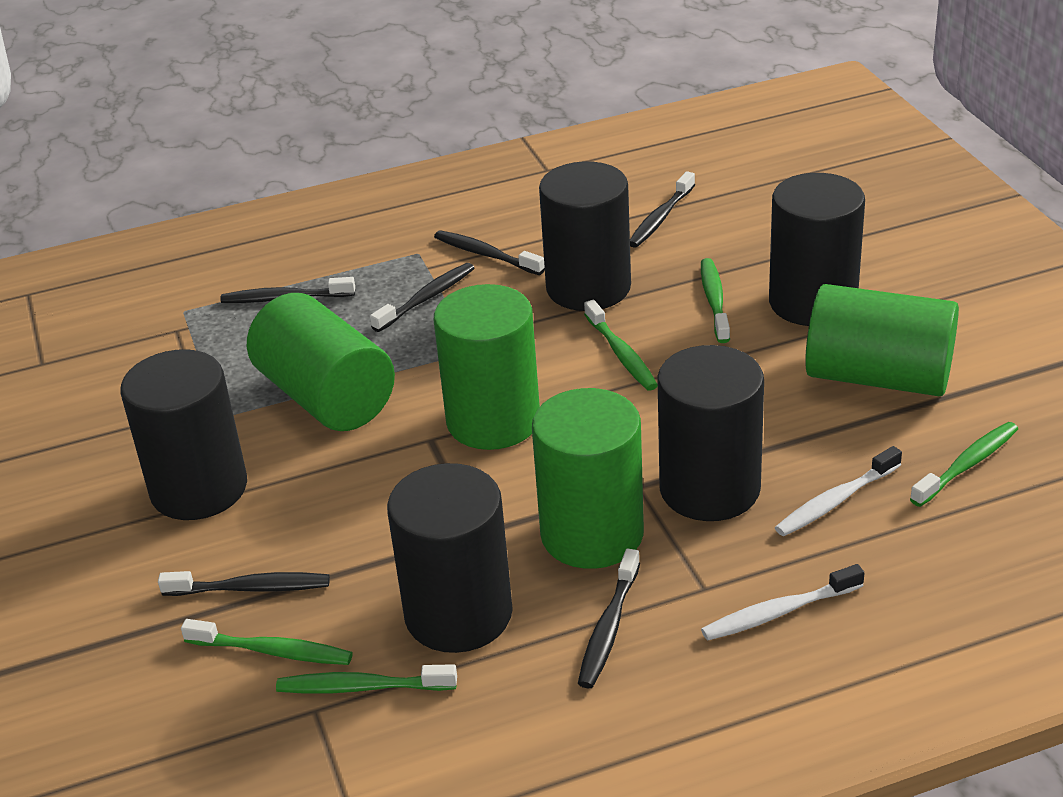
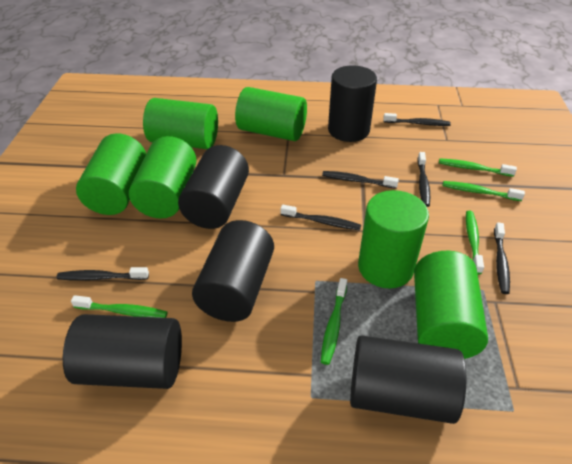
green cylinder: 4 -> 6
white toothbrush: 2 -> 0

